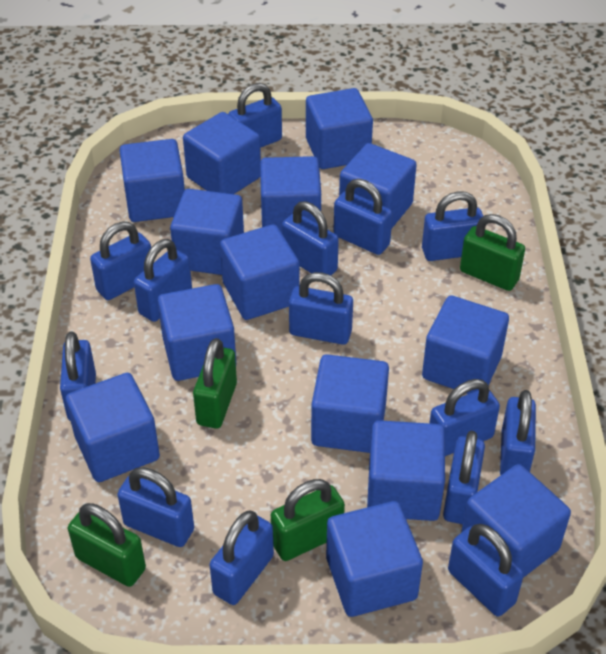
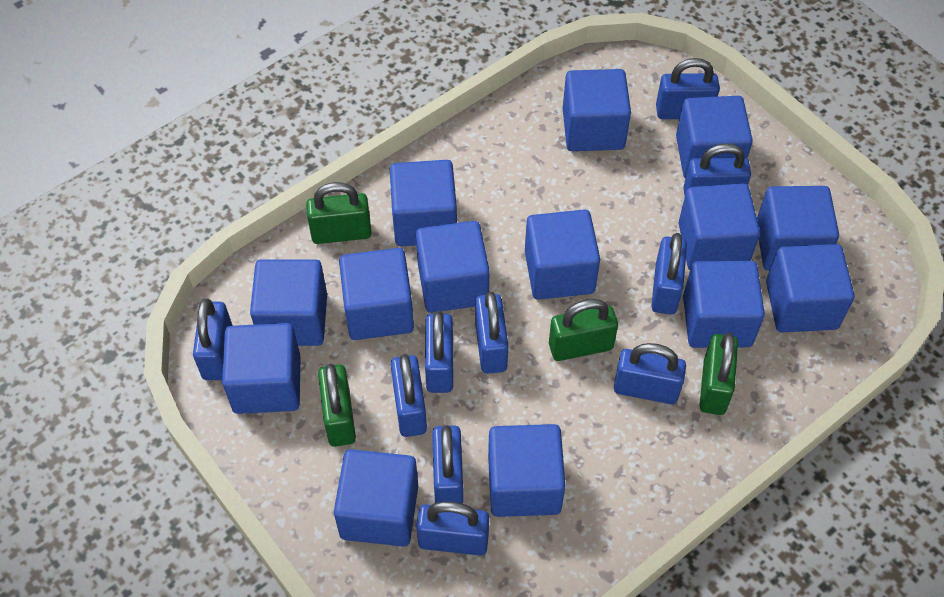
blue padlock: 14 -> 10

